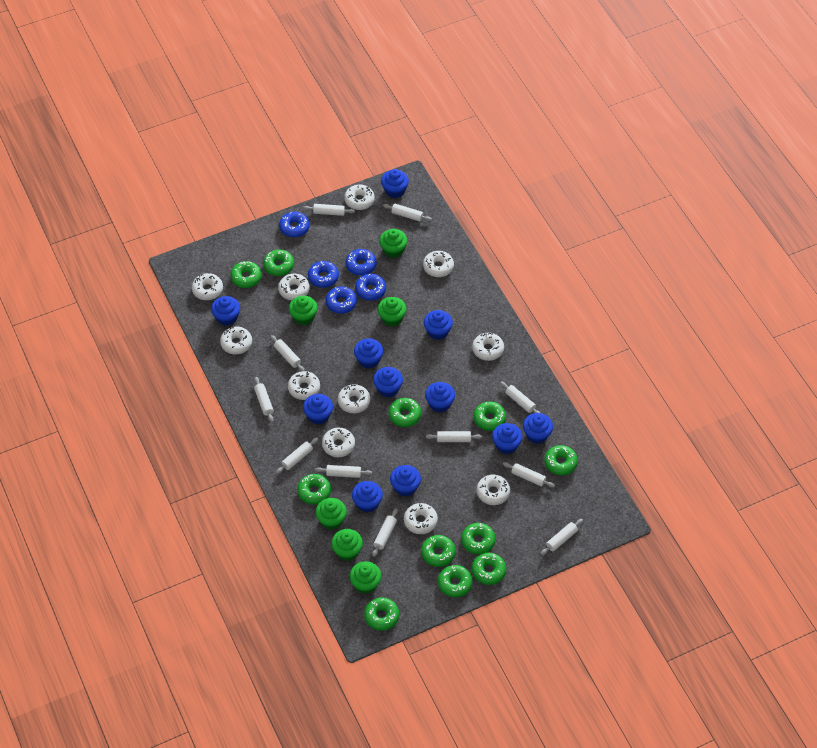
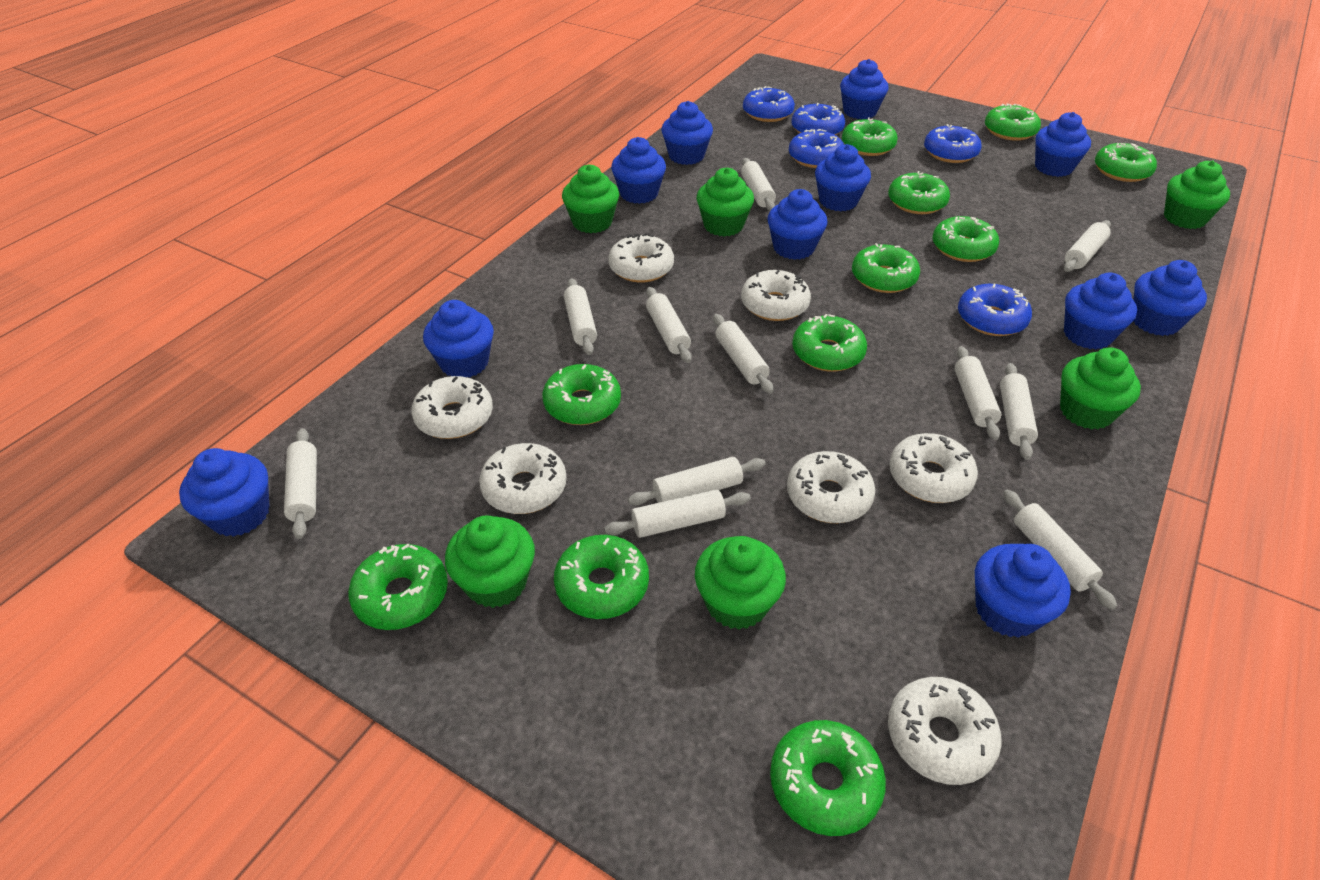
white donut: 11 -> 7

